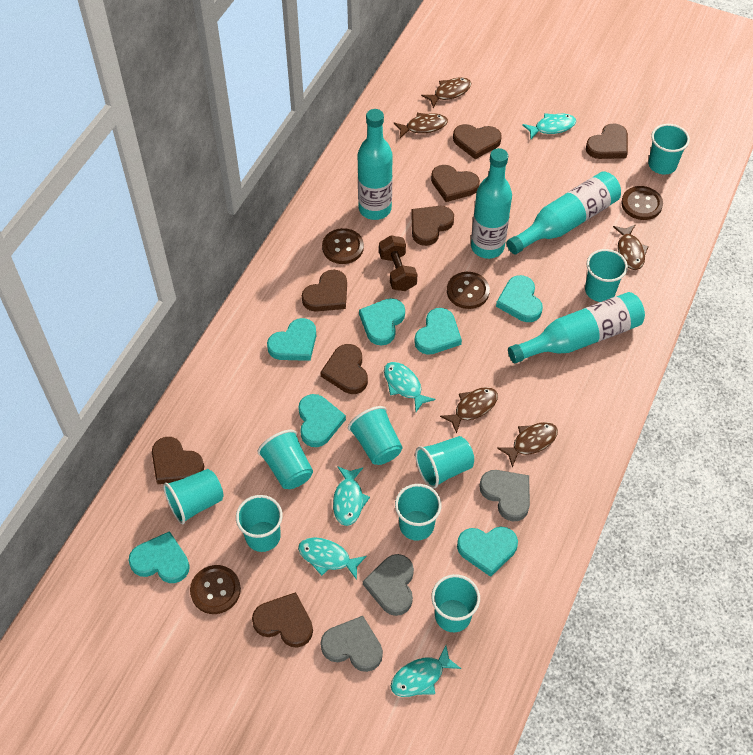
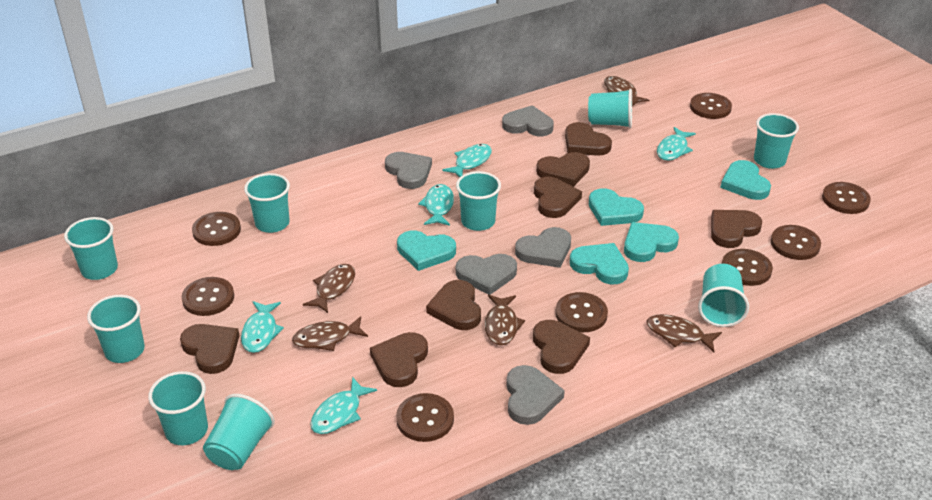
brown button: 4 -> 8
brown dumbbell: 1 -> 0
grey heart: 3 -> 5
turquoise bottle: 4 -> 0
turquoise heart: 7 -> 5

